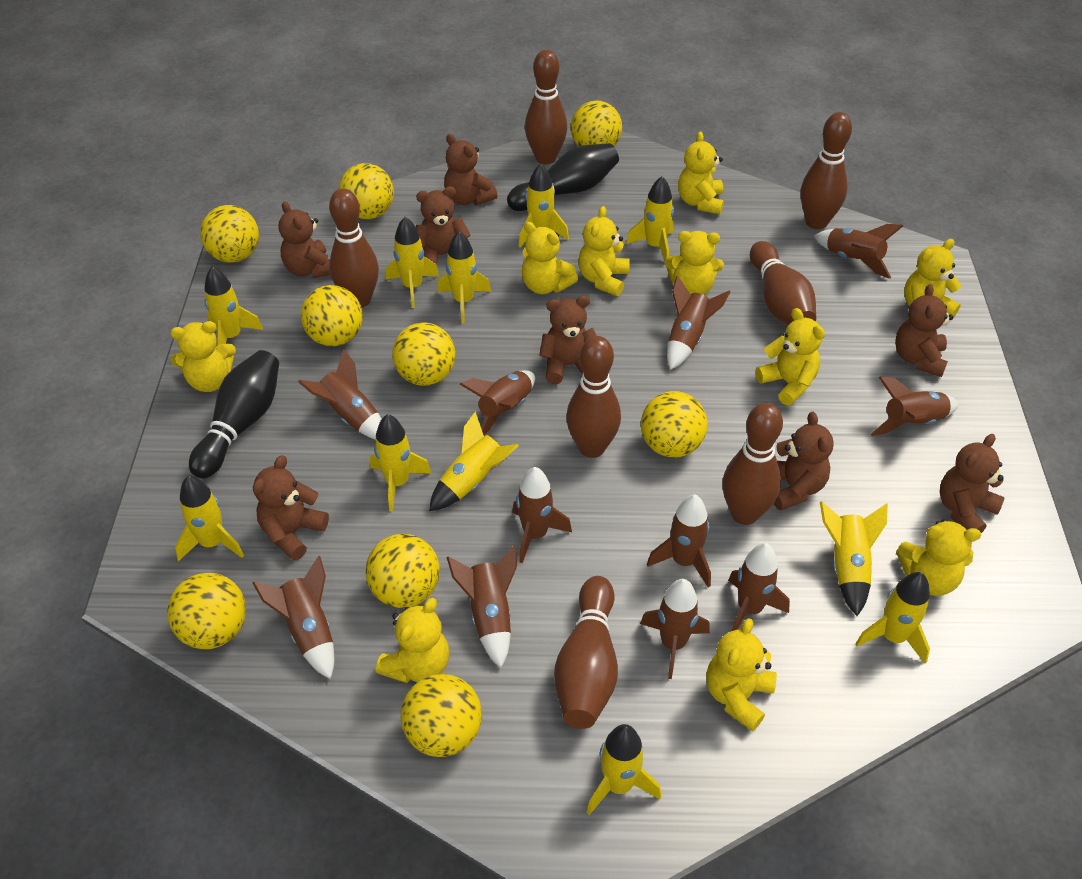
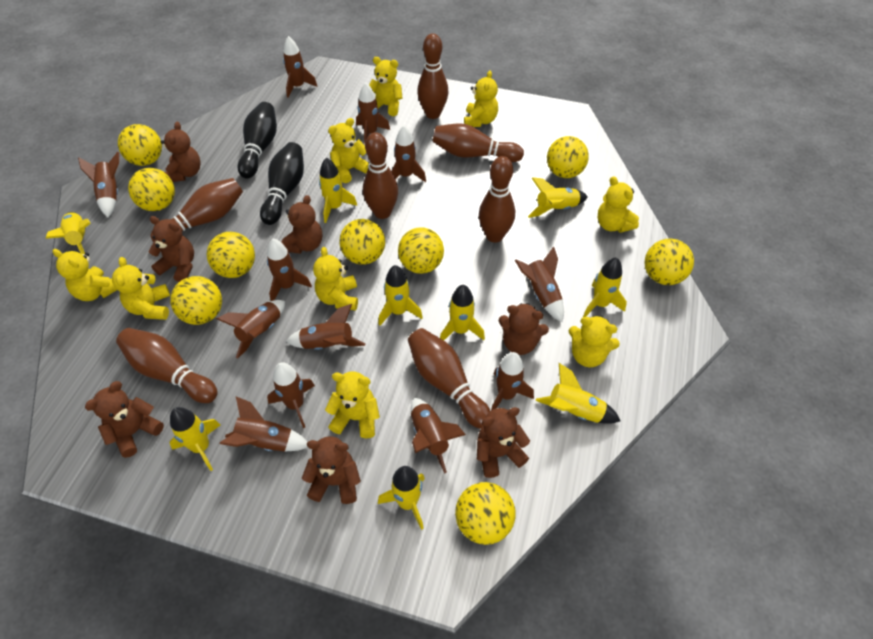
brown rocket: 11 -> 12
brown teddy bear: 8 -> 7
yellow rocket: 11 -> 9
yellow teddy bear: 10 -> 9

